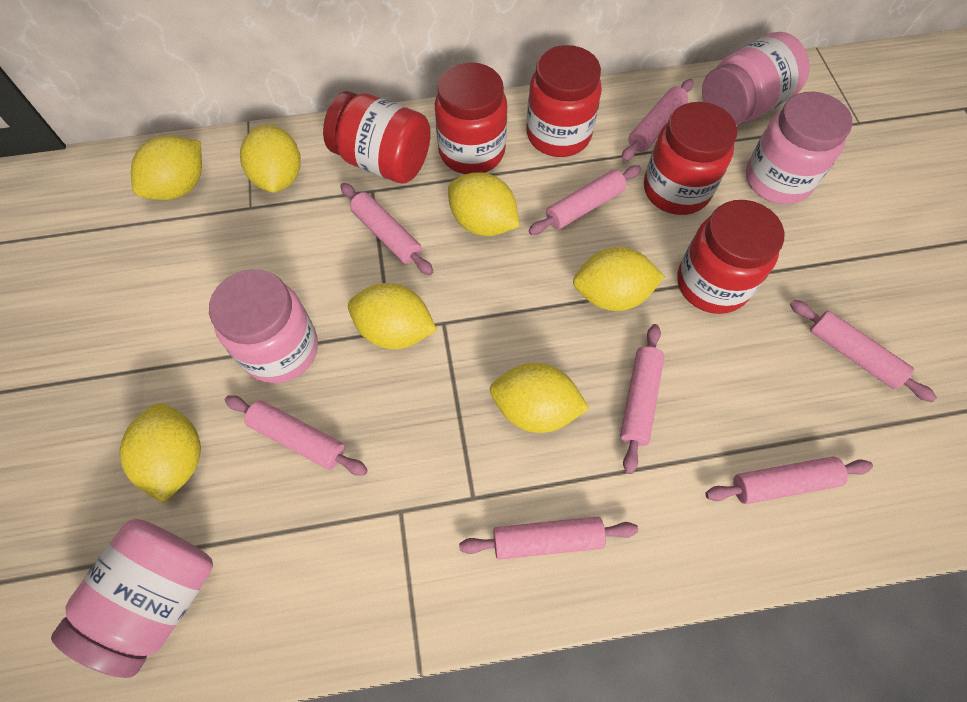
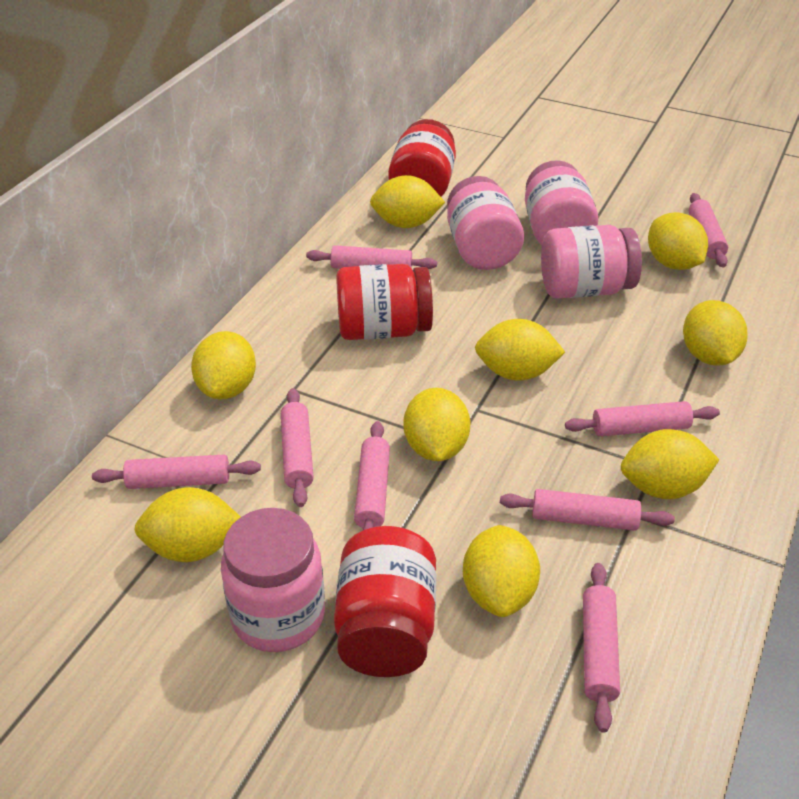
red jar: 5 -> 3
yellow lemon: 7 -> 9

